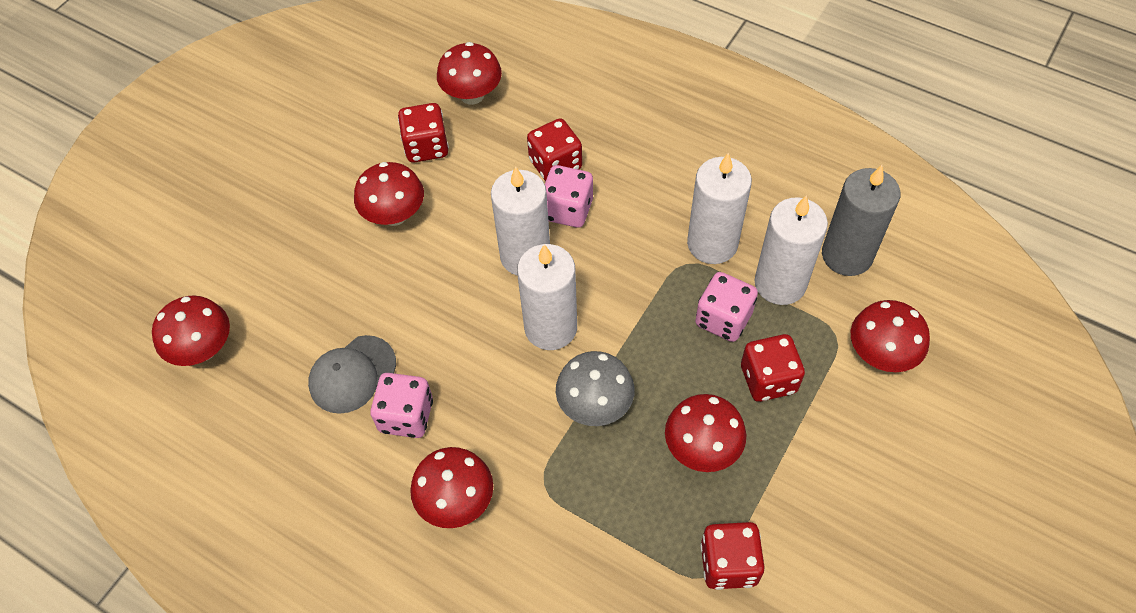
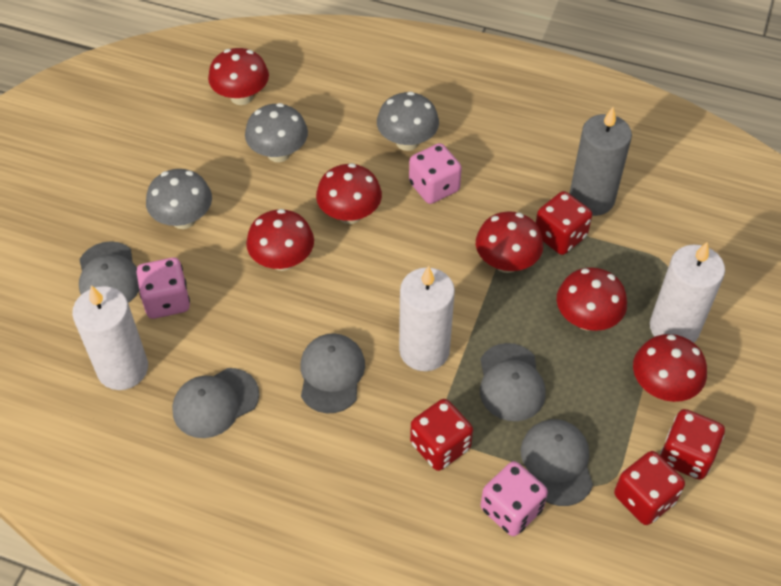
grey cap: 1 -> 5
grey mushroom: 1 -> 3
white candle: 4 -> 3

